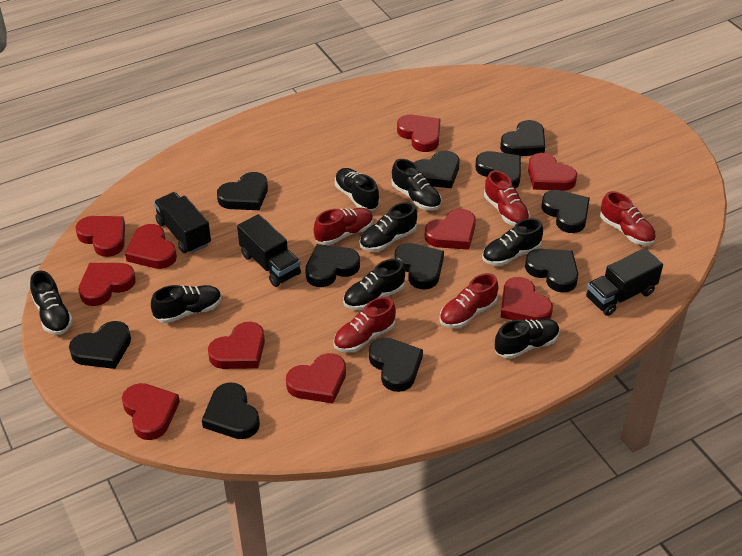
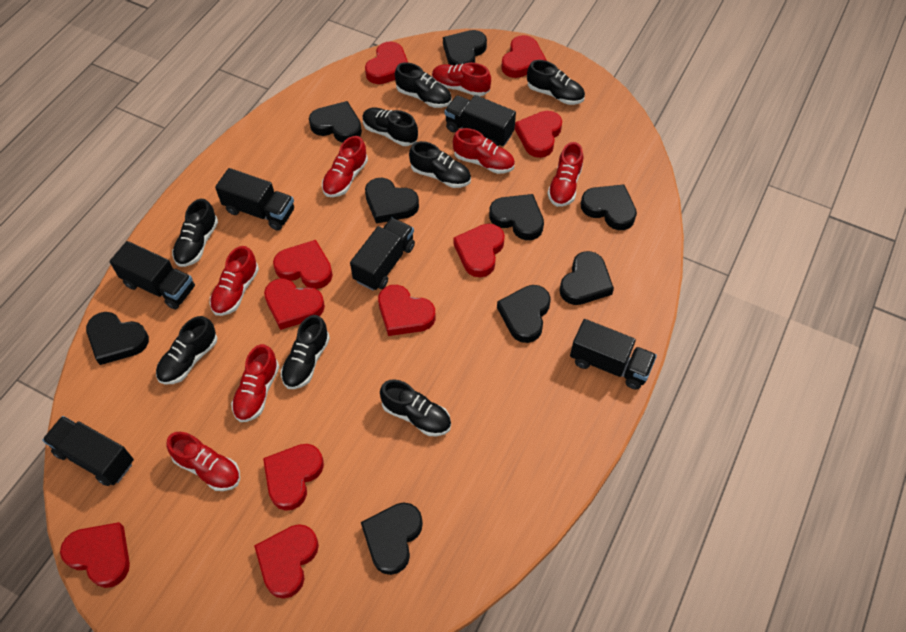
black heart: 11 -> 9
black truck: 3 -> 6
red shoe: 5 -> 7

